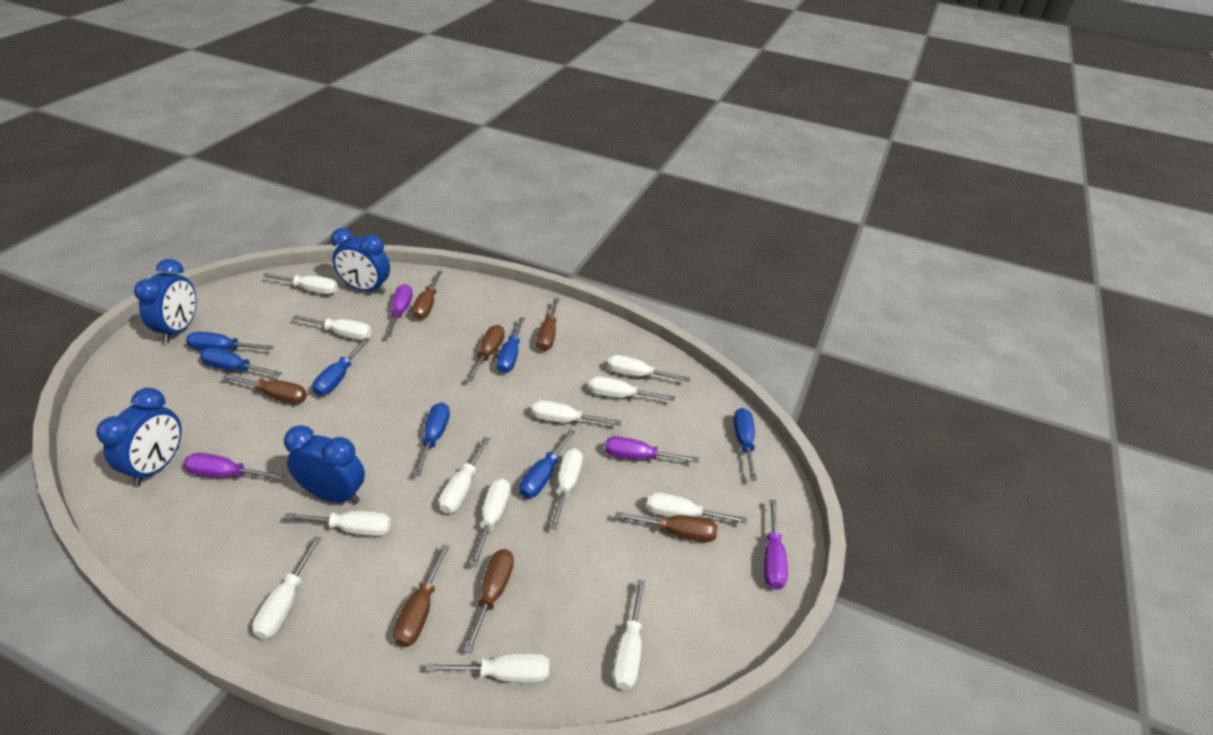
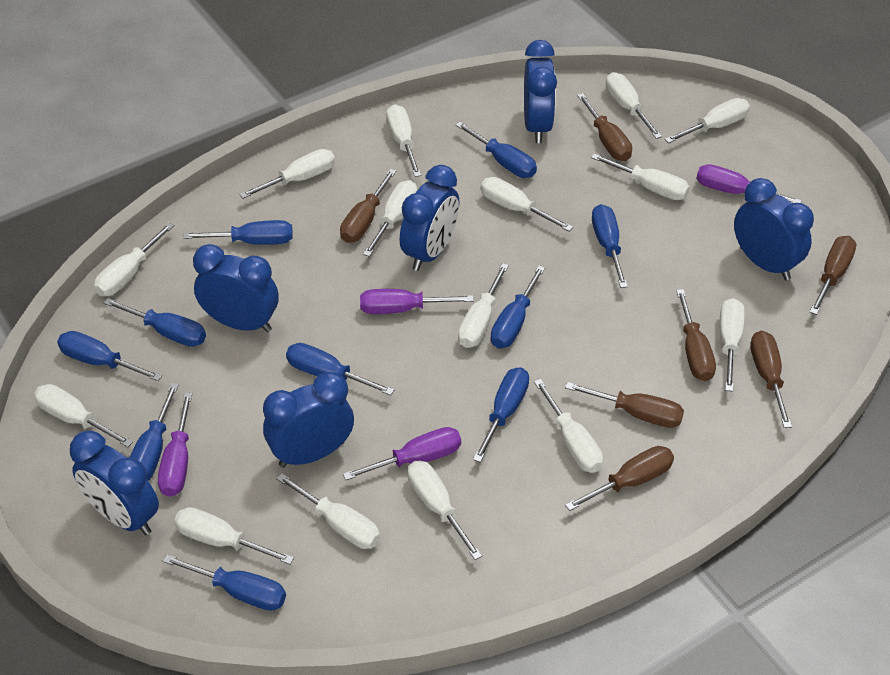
blue clock: 4 -> 6
blue screwdriver: 7 -> 10
white screwdriver: 13 -> 15

